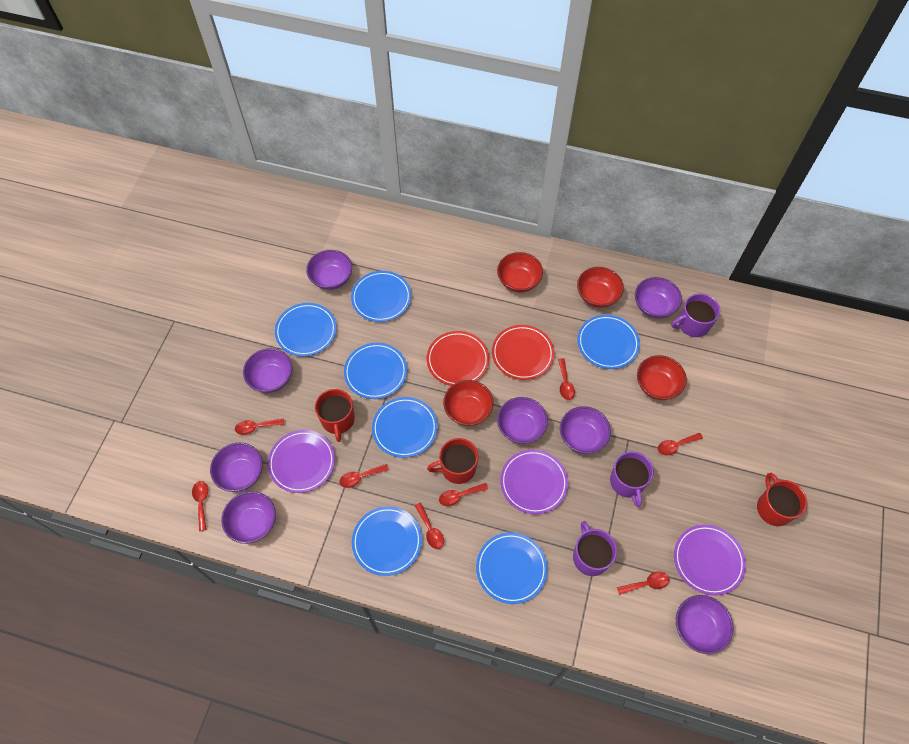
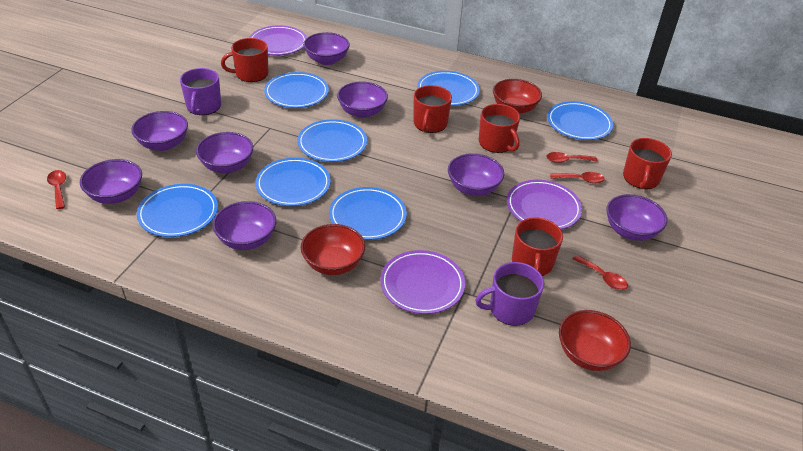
purple mug: 3 -> 2
red bowl: 4 -> 3
red mug: 3 -> 5
red plate: 2 -> 0
red spoon: 8 -> 4

